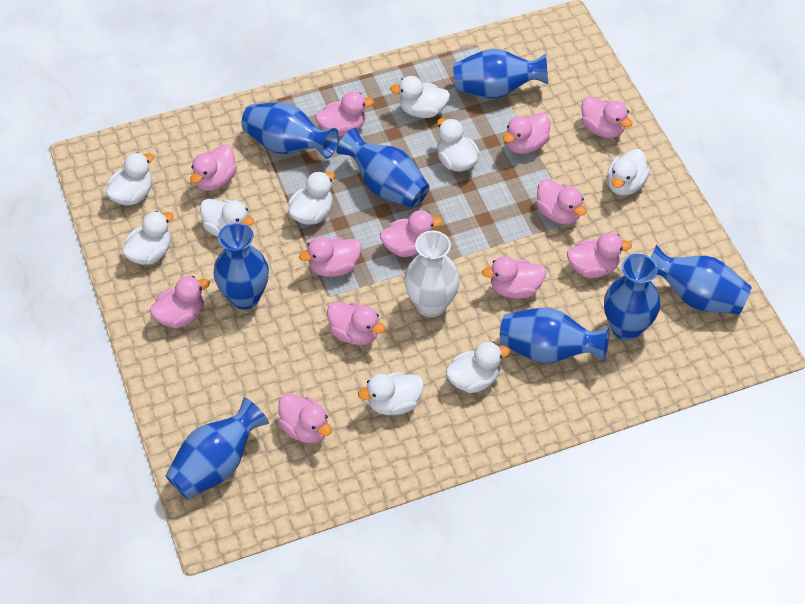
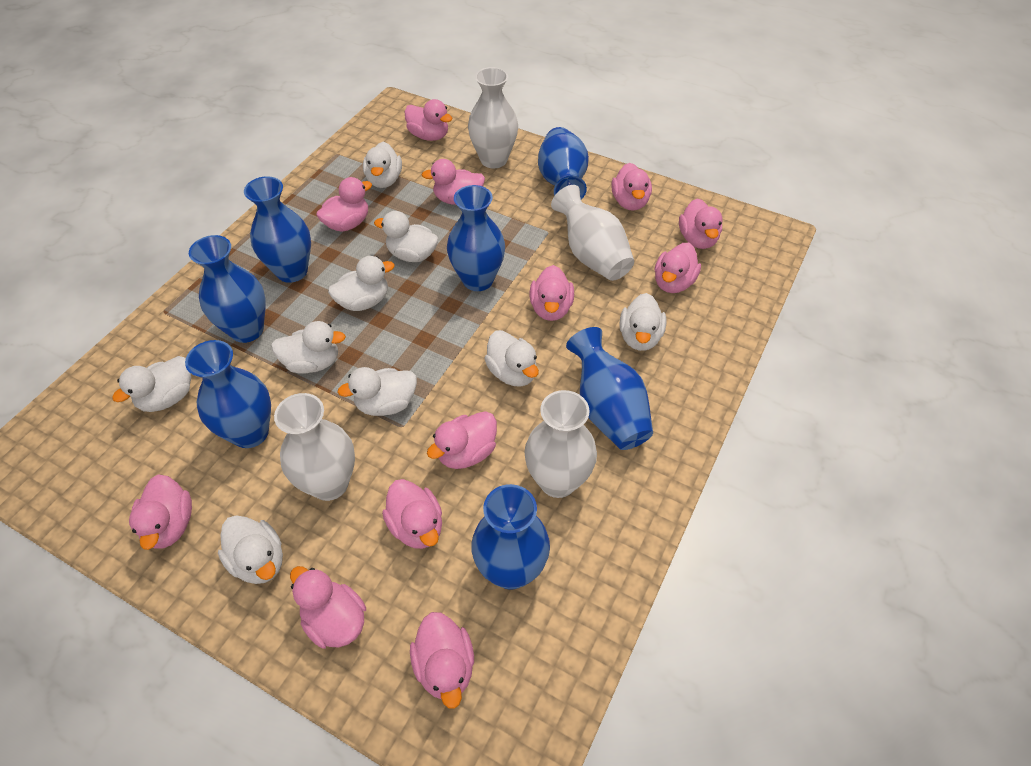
blue vase: 8 -> 7
white vase: 1 -> 4

